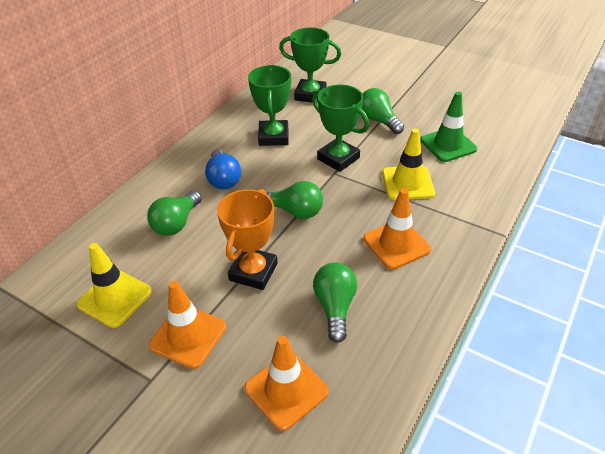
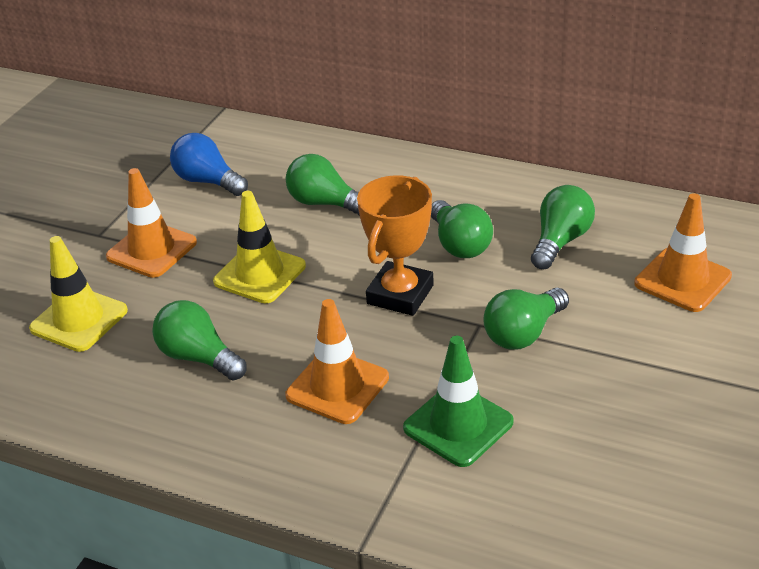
green light bulb: 4 -> 5
green trophy: 3 -> 0

